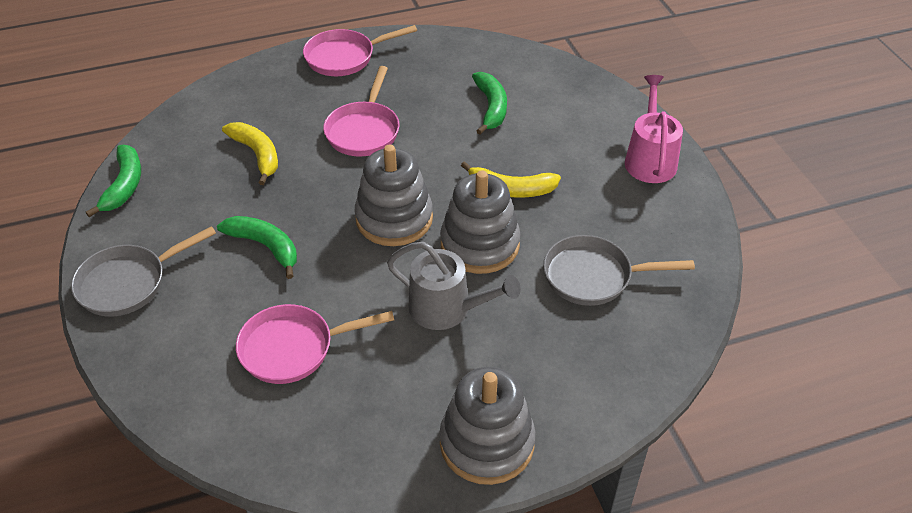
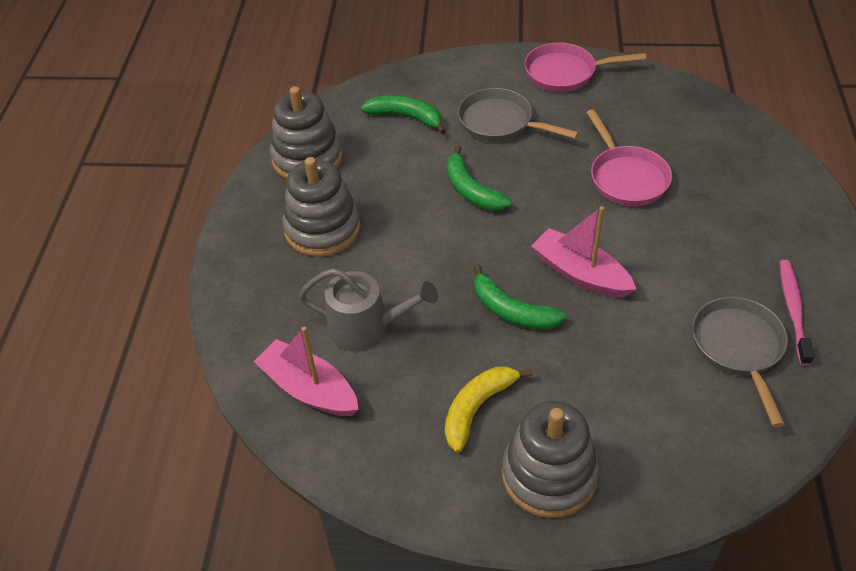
pink boat: 0 -> 2
pink pan: 3 -> 2
pink toothbrush: 0 -> 1
pink watering can: 1 -> 0
yellow banana: 2 -> 1

